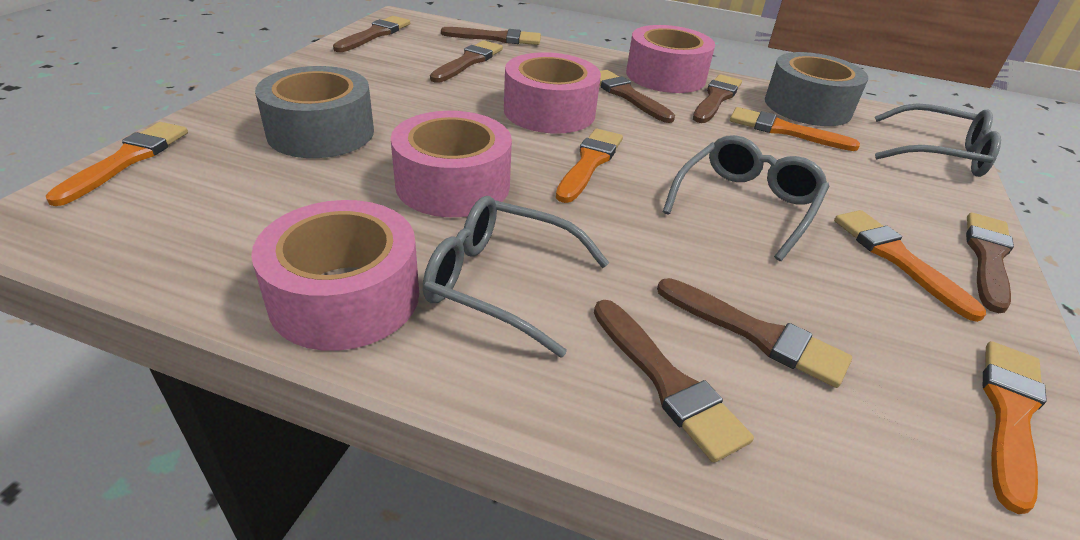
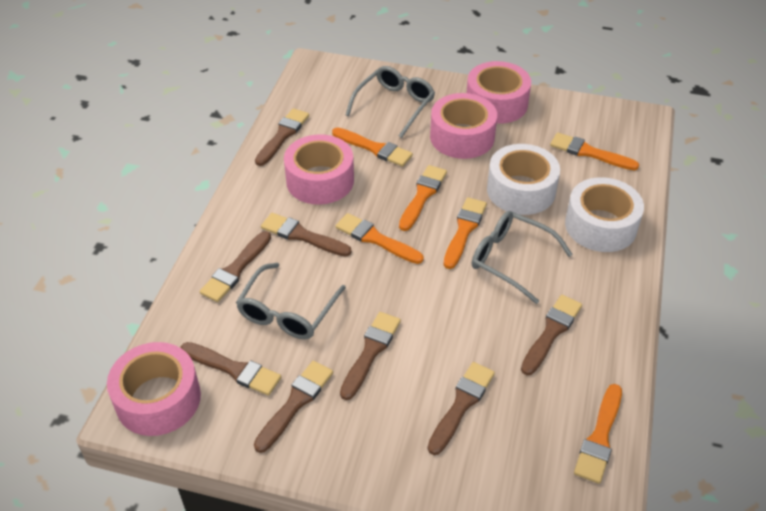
grey tape: 2 -> 0
orange brush: 5 -> 6
white tape: 0 -> 2

